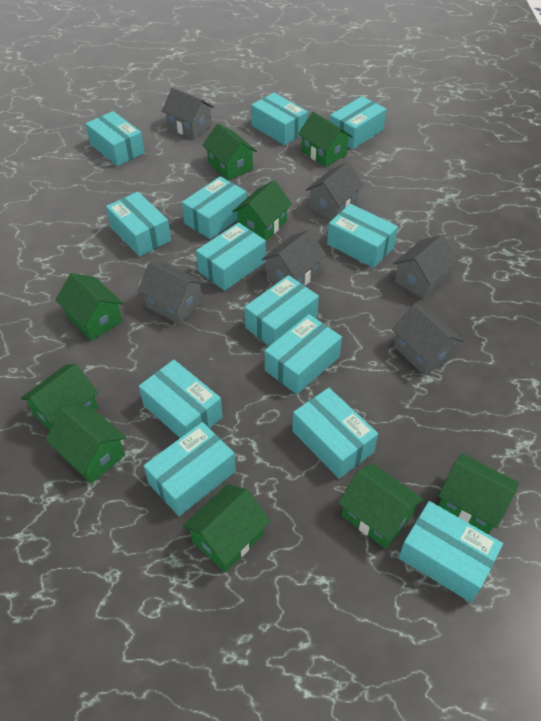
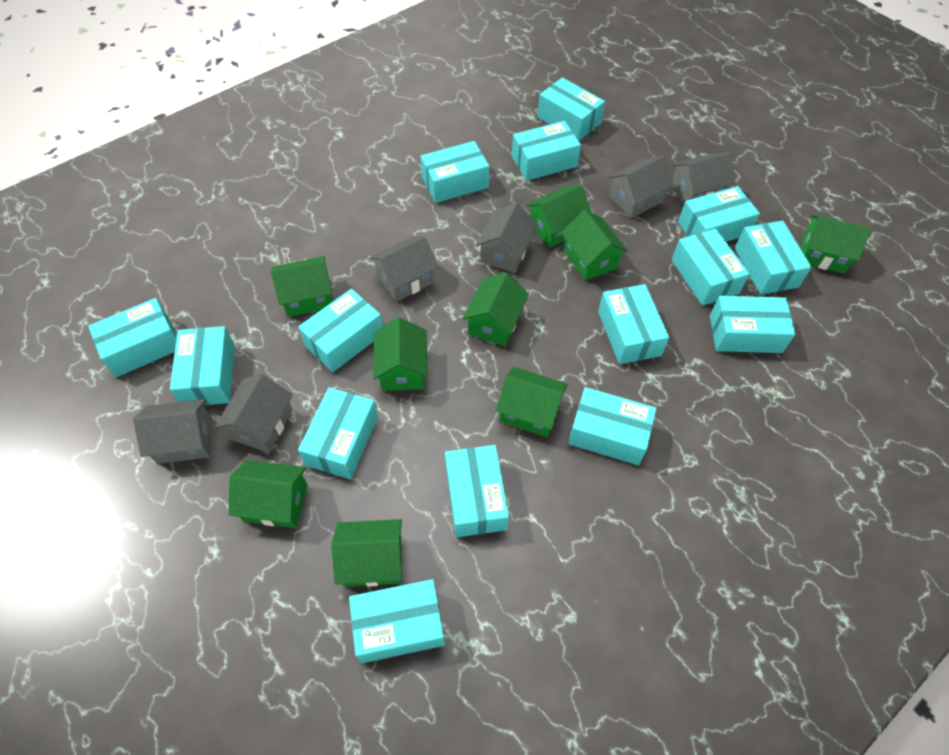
turquoise box: 13 -> 15

